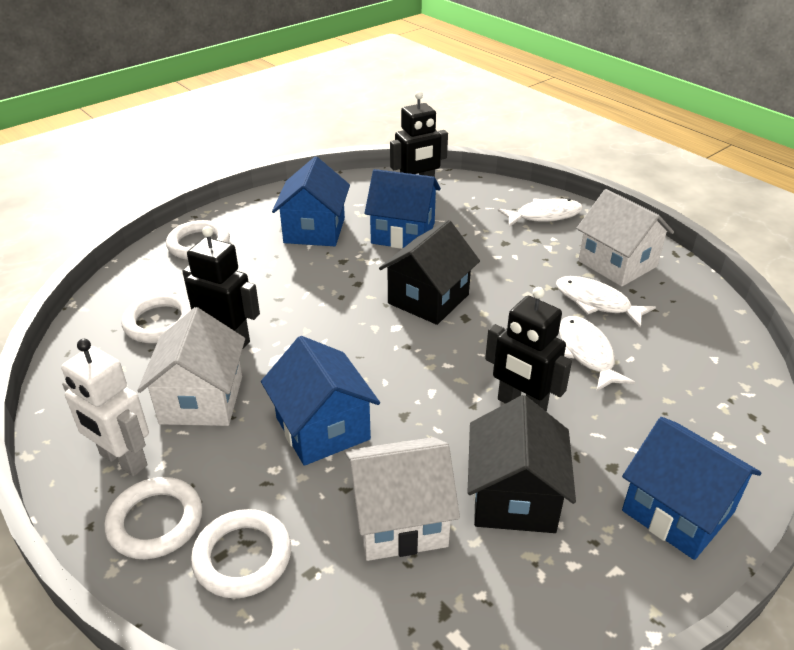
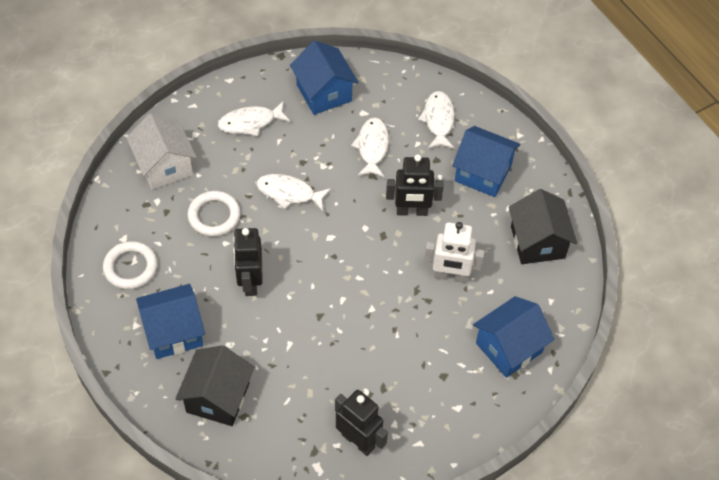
white fish: 3 -> 4
white house: 3 -> 1
white ring: 4 -> 2

